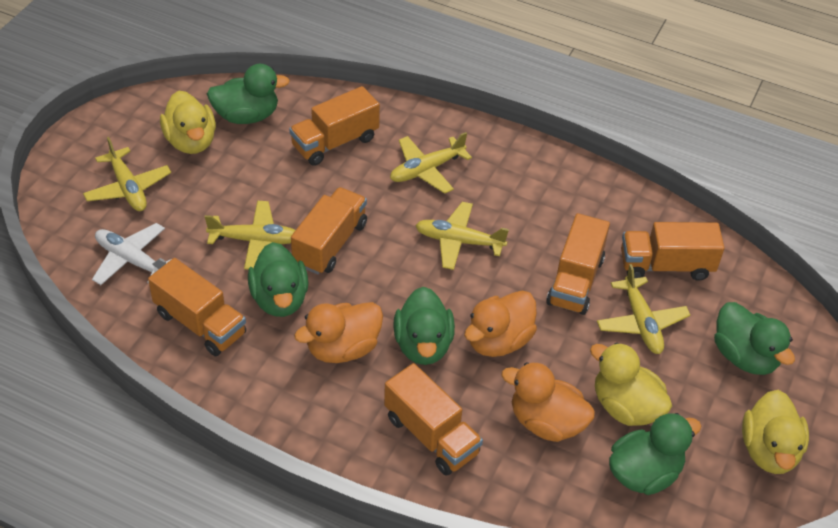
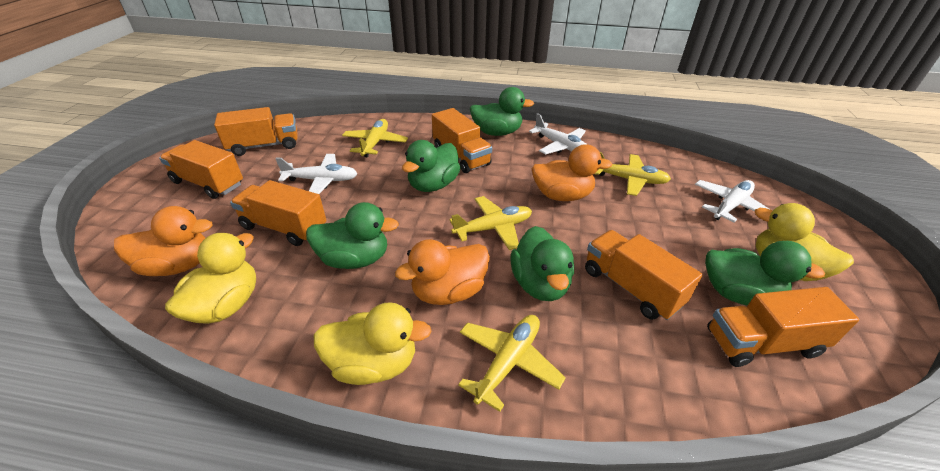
white plane: 1 -> 3
yellow plane: 5 -> 4

